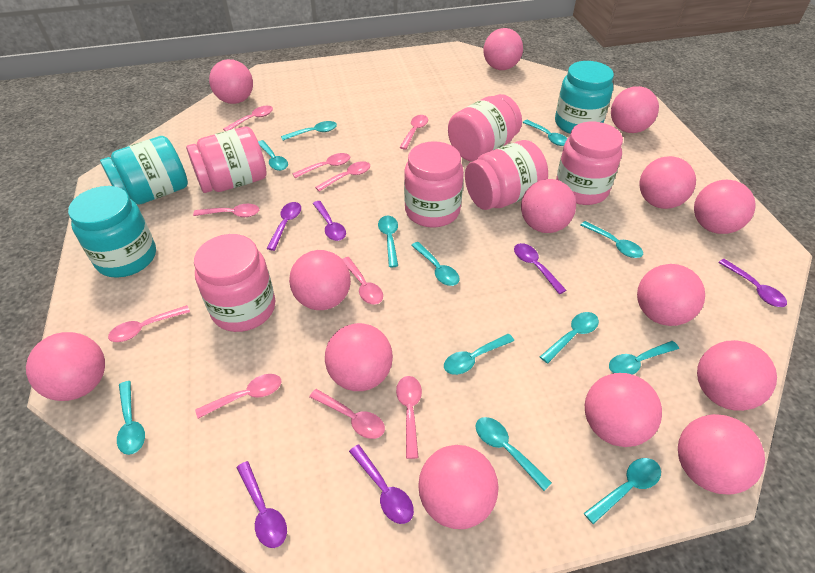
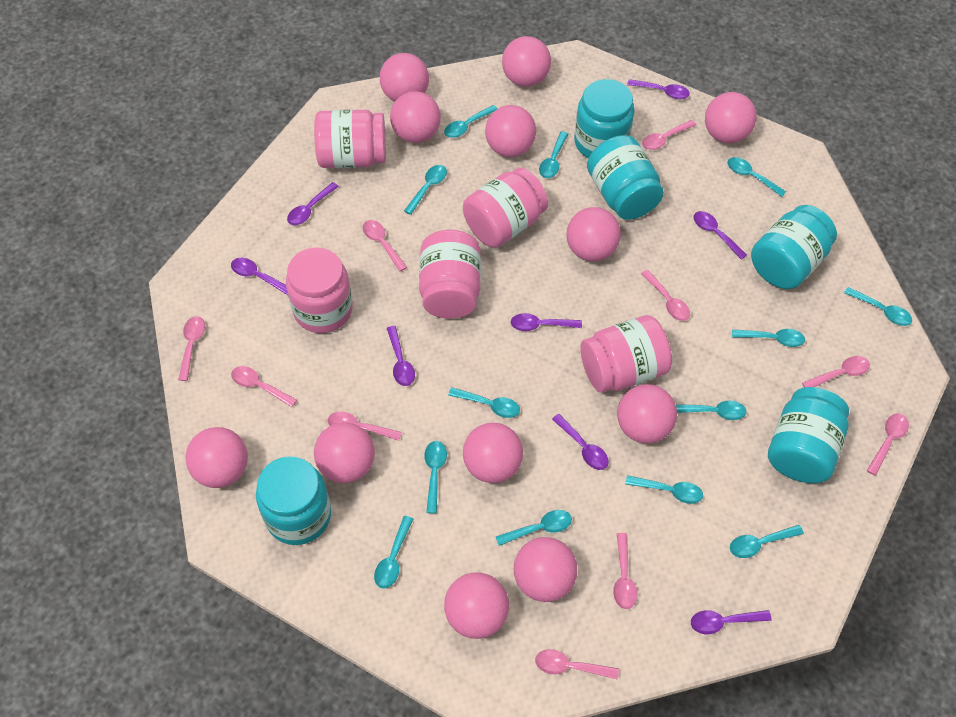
pink ball: 14 -> 12
pink jar: 6 -> 5
purple spoon: 6 -> 8
turquoise jar: 3 -> 5
turquoise spoon: 12 -> 13

